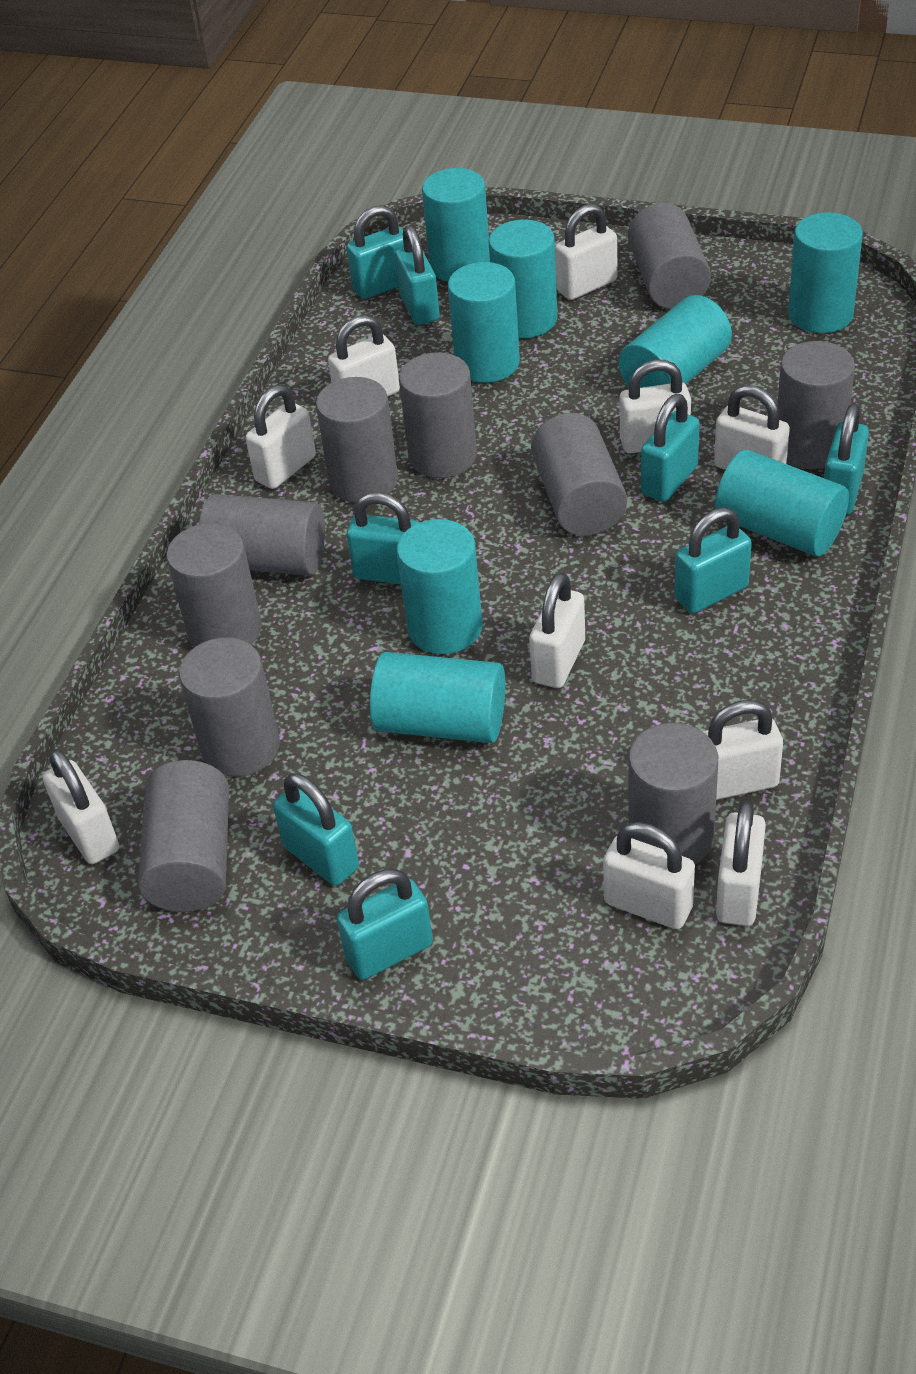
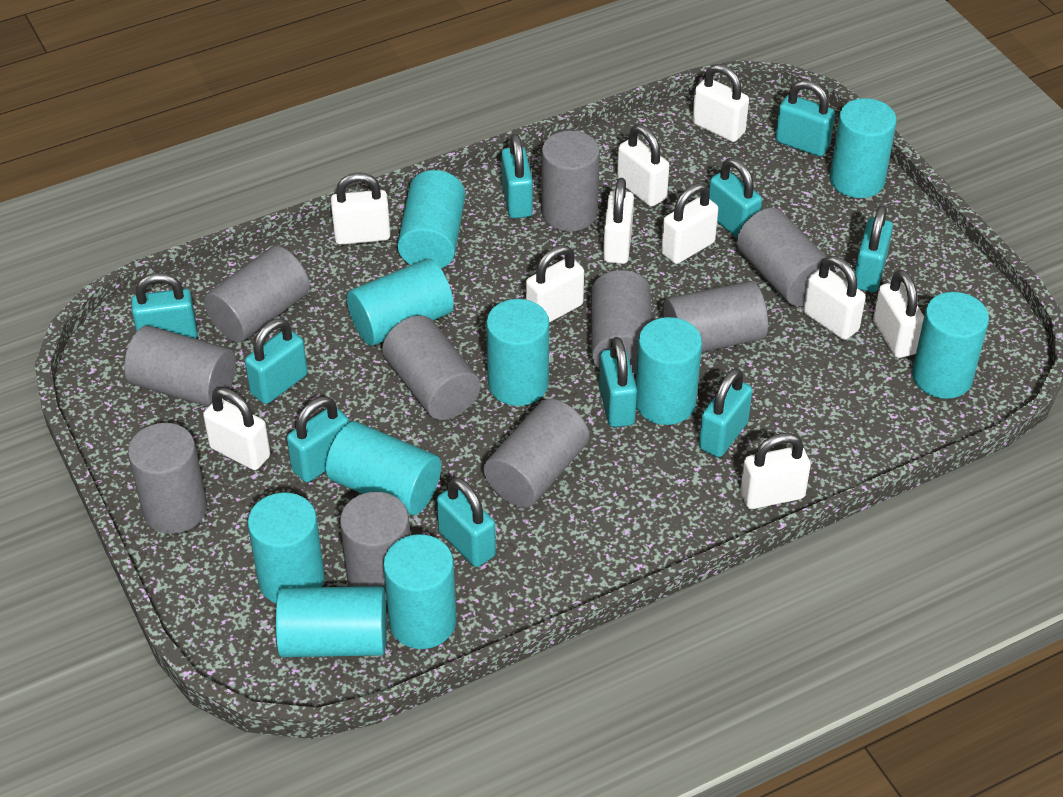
turquoise cylinder: 8 -> 10
turquoise padlock: 8 -> 10

